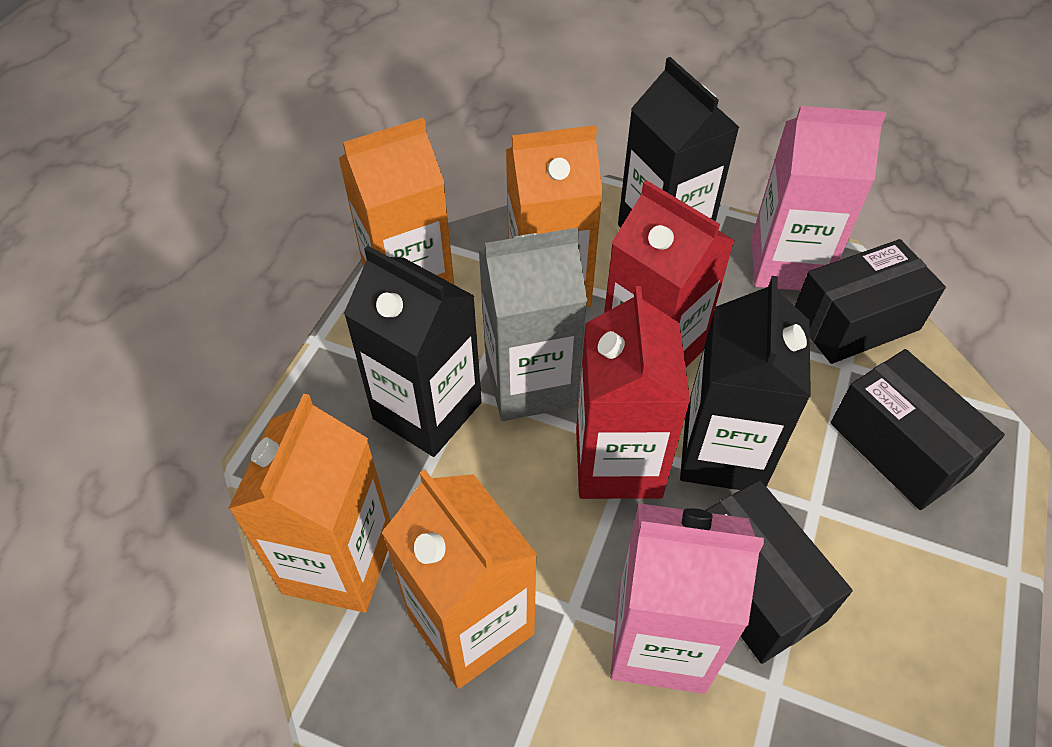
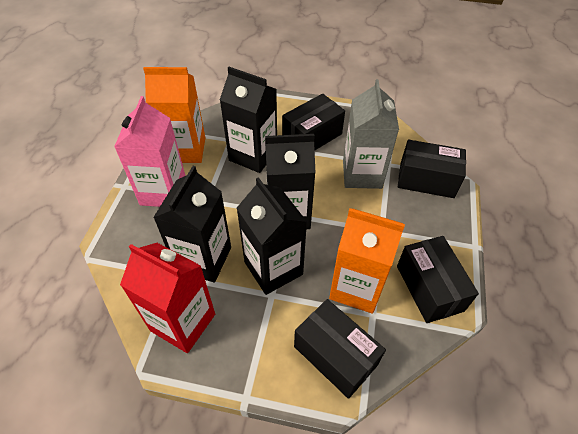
black box: 3 -> 4
black carton: 3 -> 4
orange carton: 4 -> 2
pink carton: 2 -> 1
red carton: 2 -> 1

